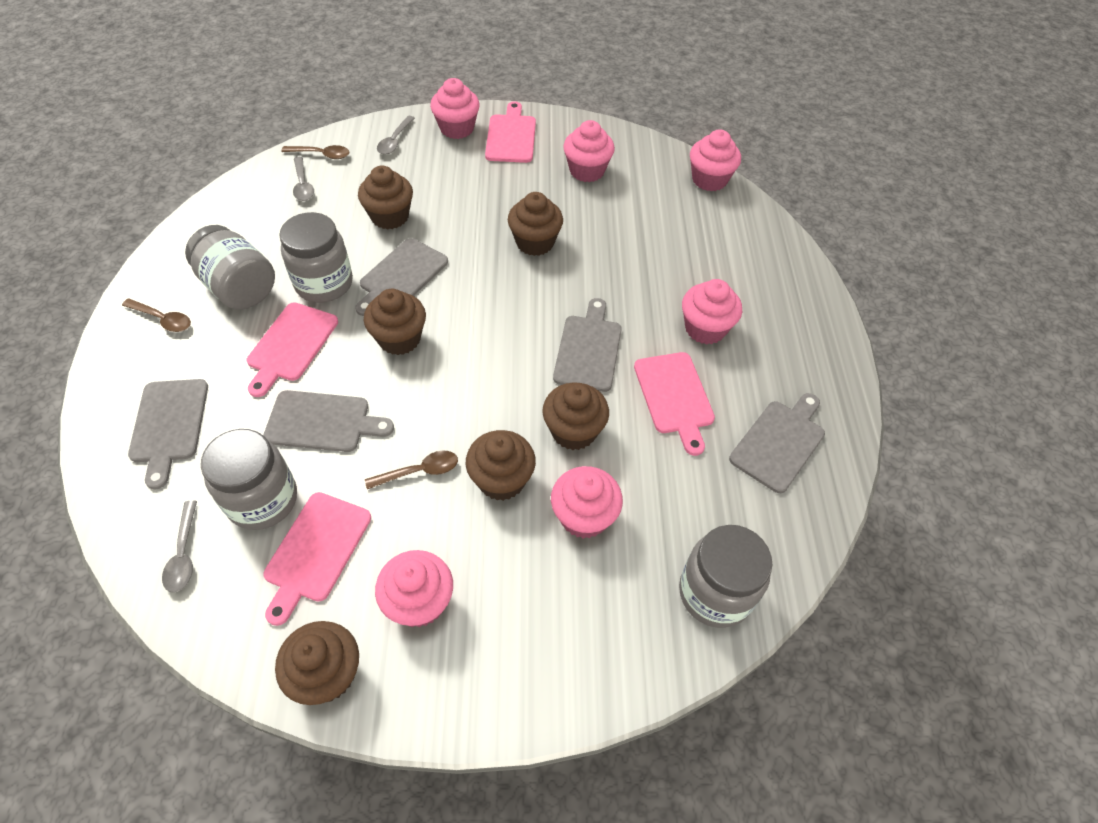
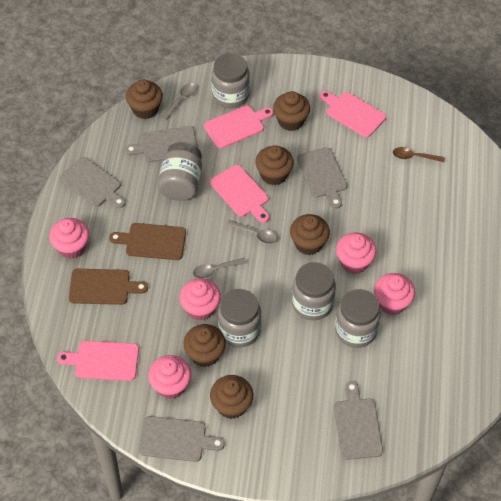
brown cutting board: 0 -> 2
brown spoon: 3 -> 1
grey jar: 4 -> 5
pink cupcake: 6 -> 5

